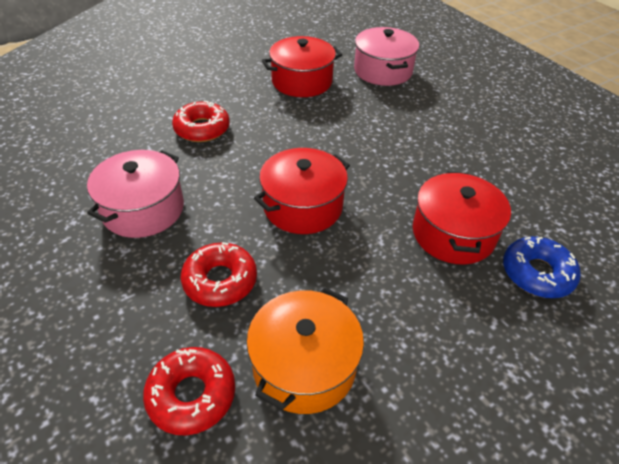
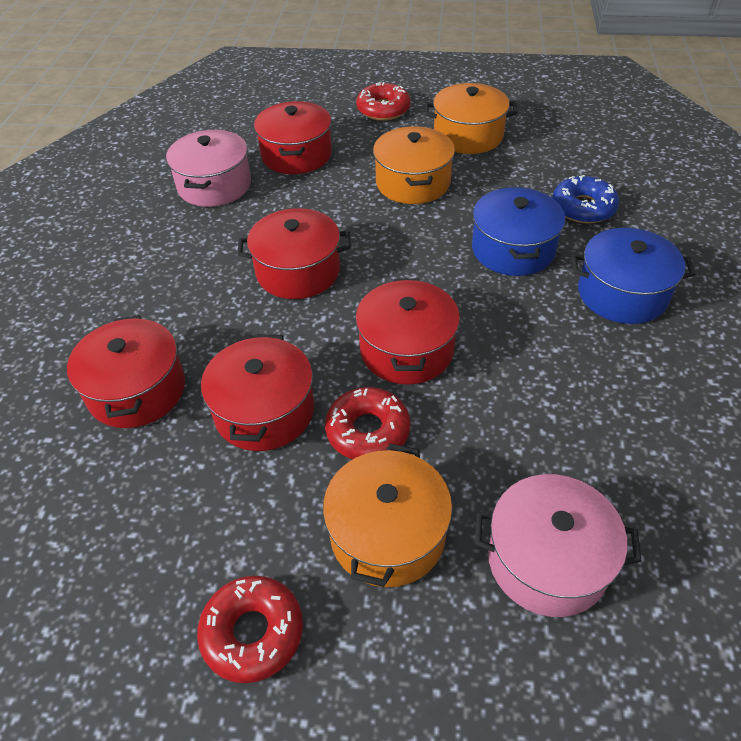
blue pot: 0 -> 2
orange pot: 1 -> 3
red pot: 3 -> 5

